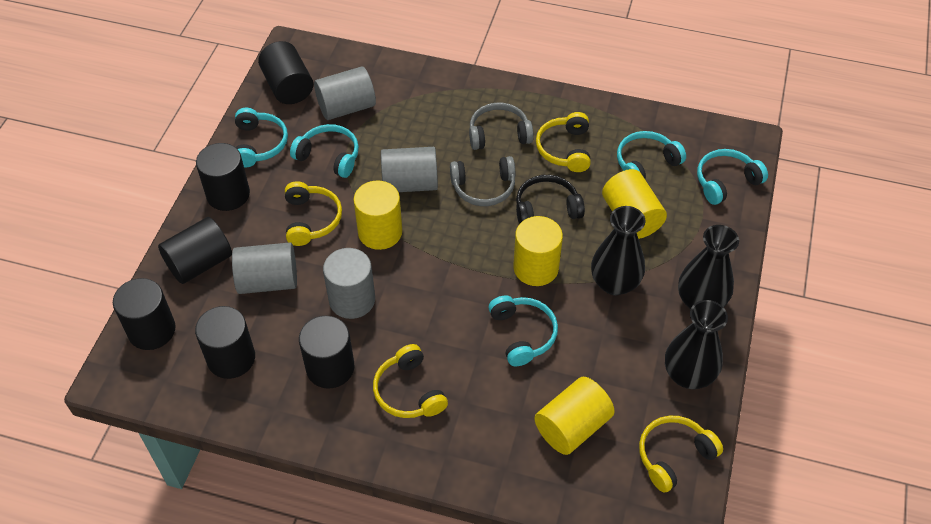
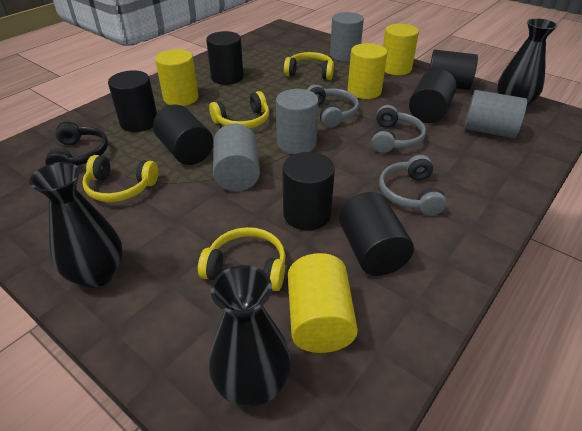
black cylinder: 6 -> 7
grey headphones: 2 -> 3
turquoise headphones: 5 -> 0

